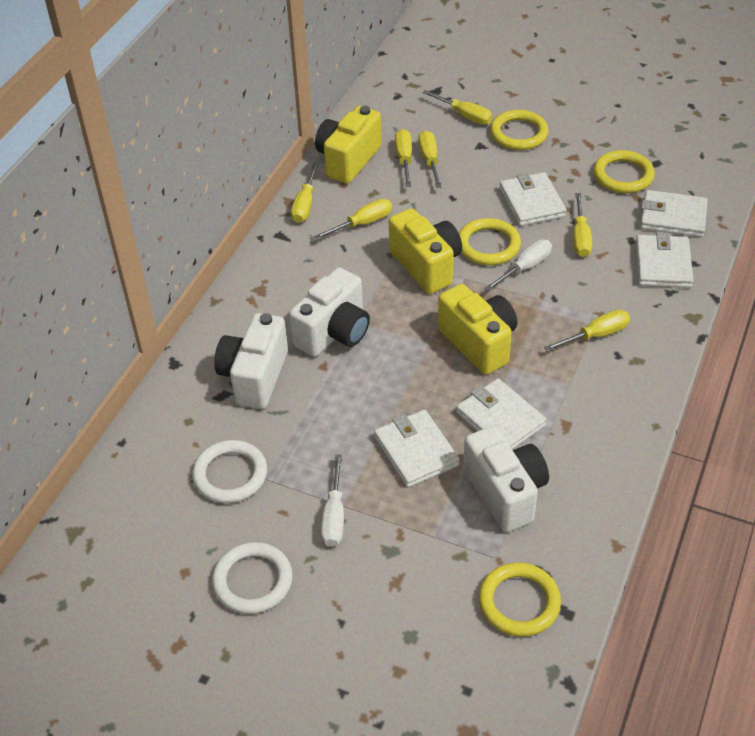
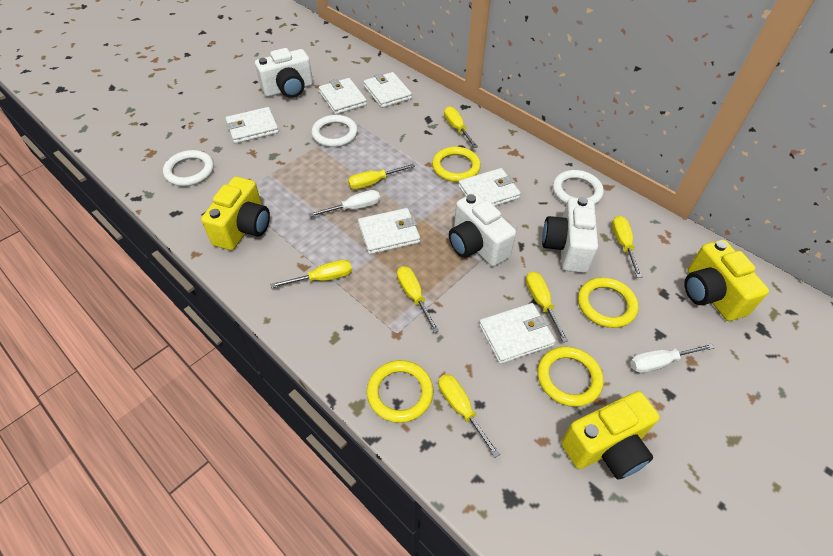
white ring: 2 -> 3
white wallet: 5 -> 6

